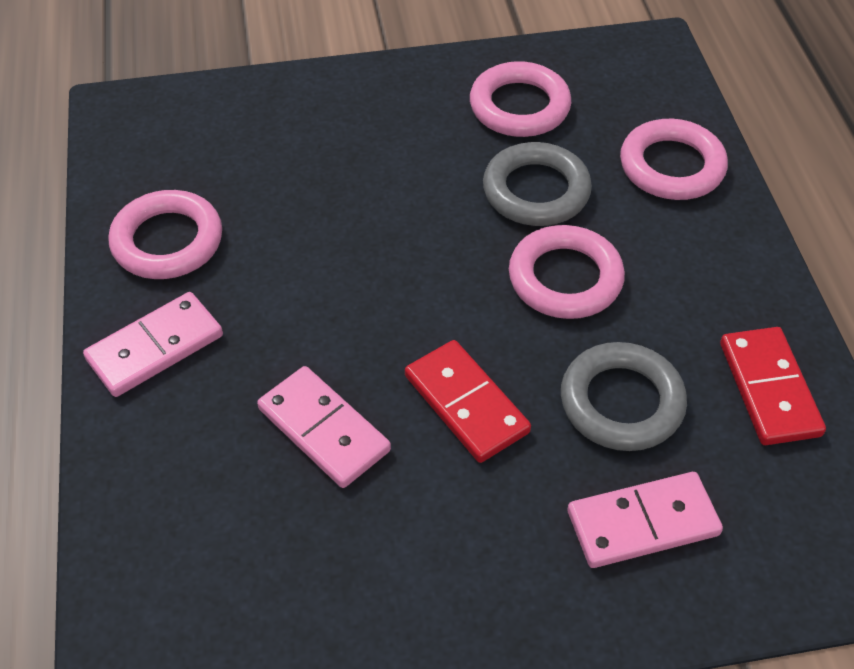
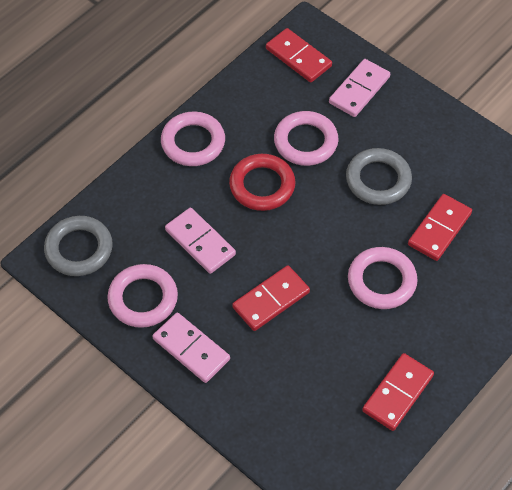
red domino: 2 -> 4
red ring: 0 -> 1

